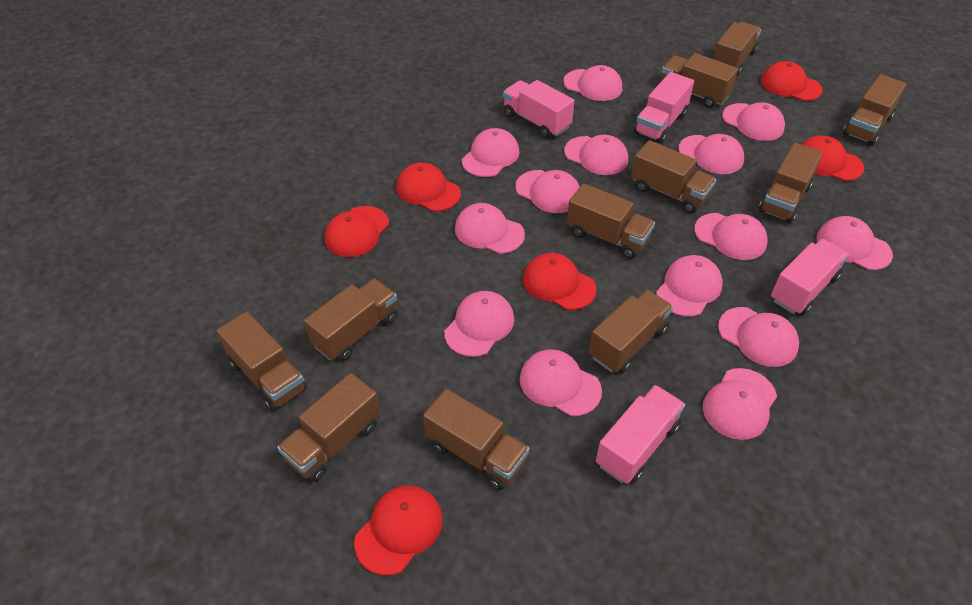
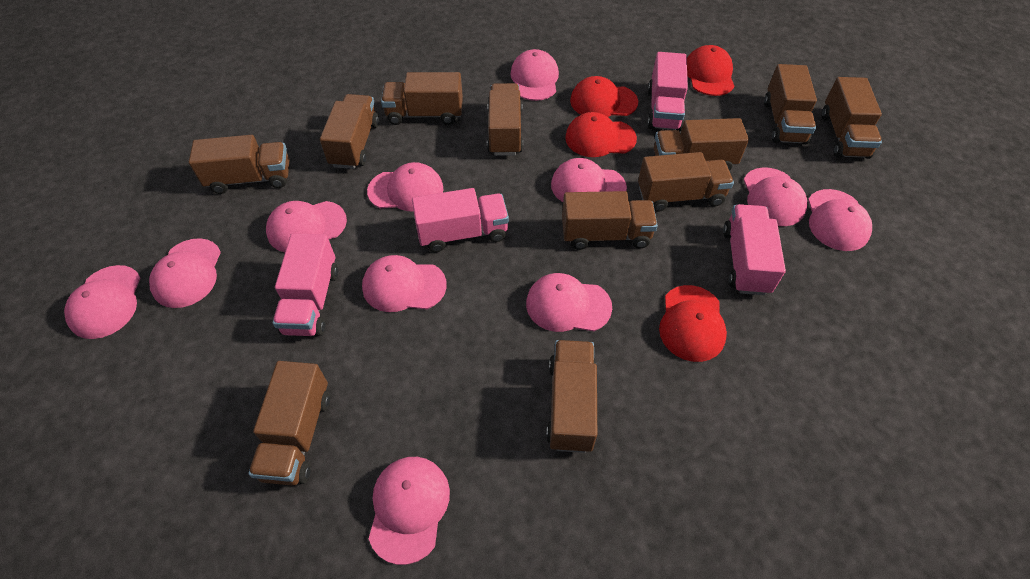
pink cap: 14 -> 11
red cap: 6 -> 4

